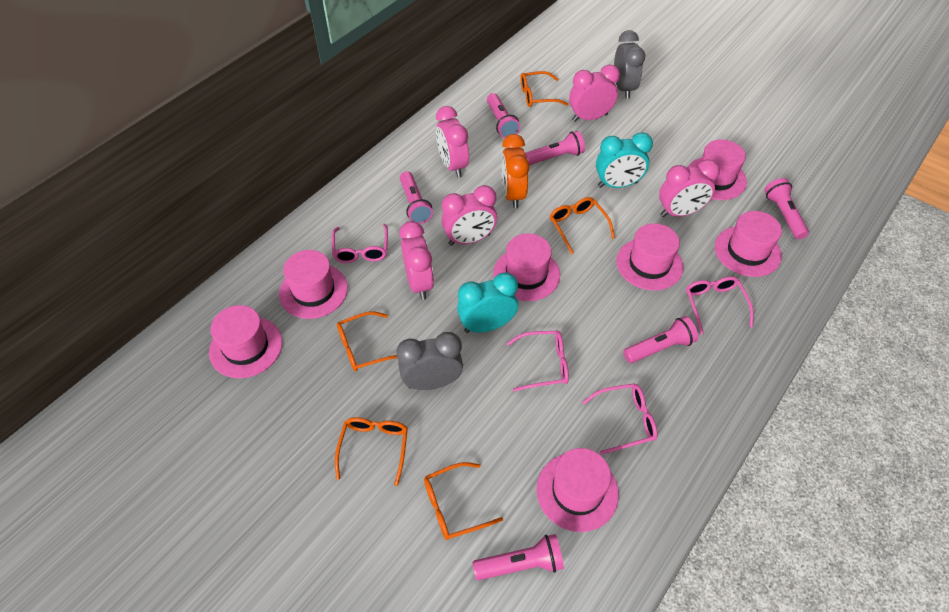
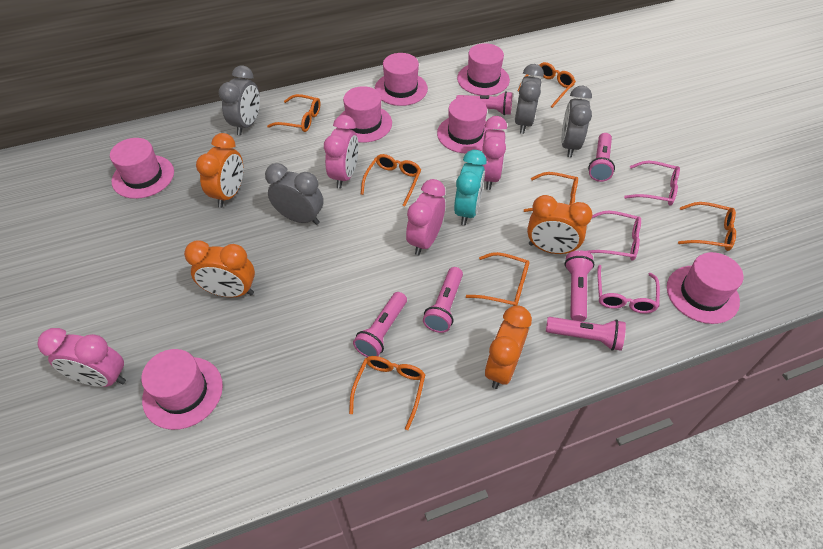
grey clock: 2 -> 4
orange clock: 1 -> 4
orange glasses: 5 -> 7
pink clock: 5 -> 4
pink glasses: 4 -> 3
turquoise clock: 2 -> 1

